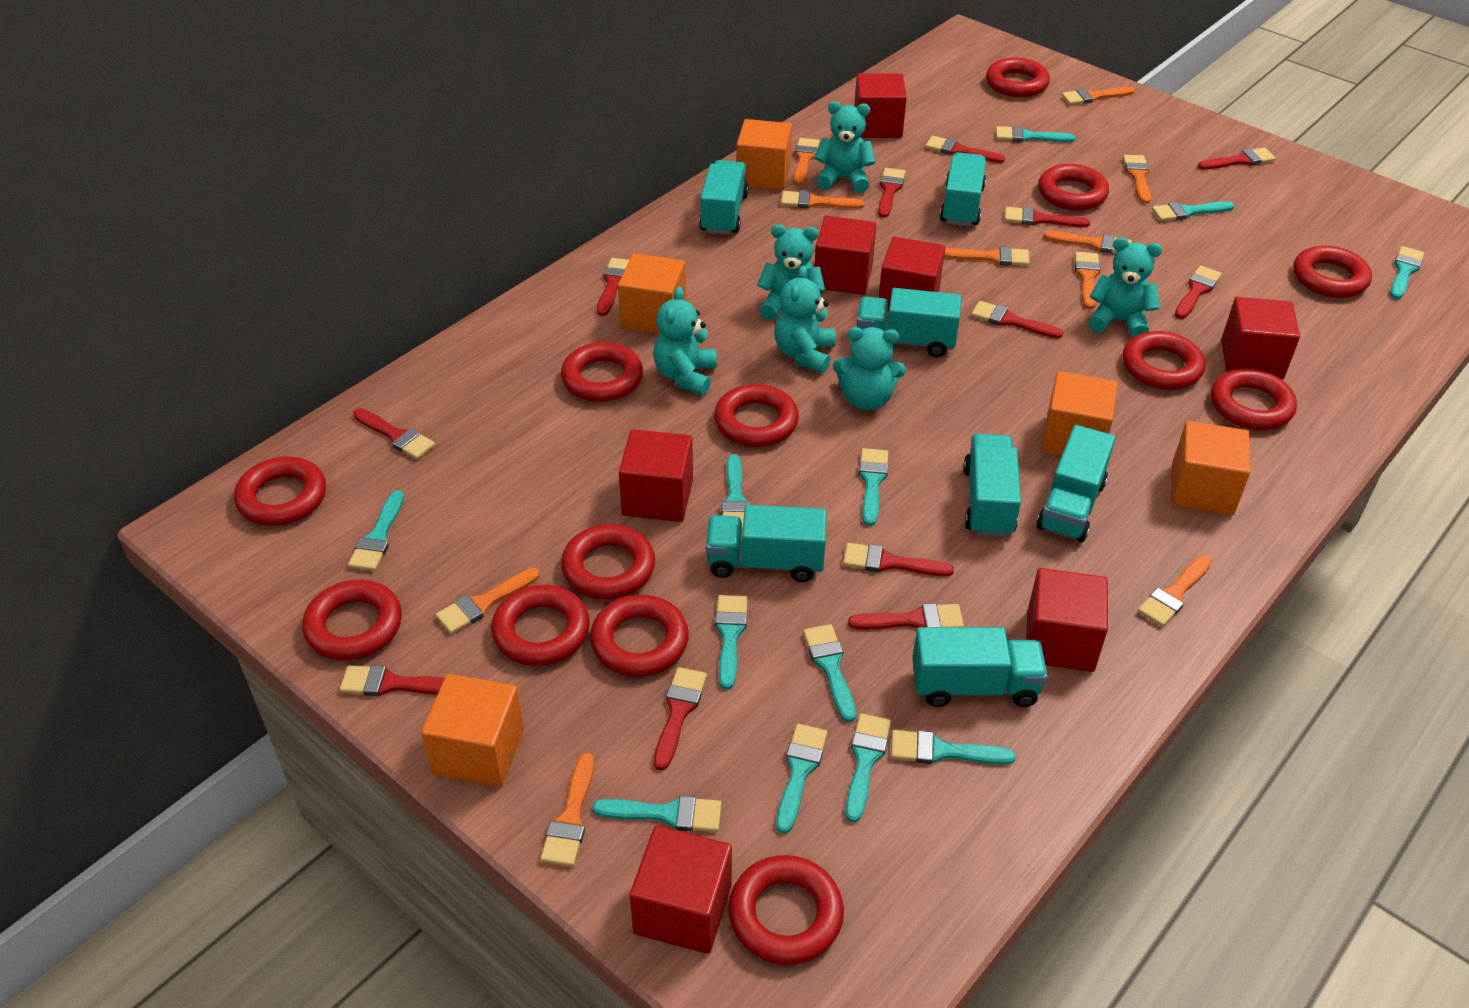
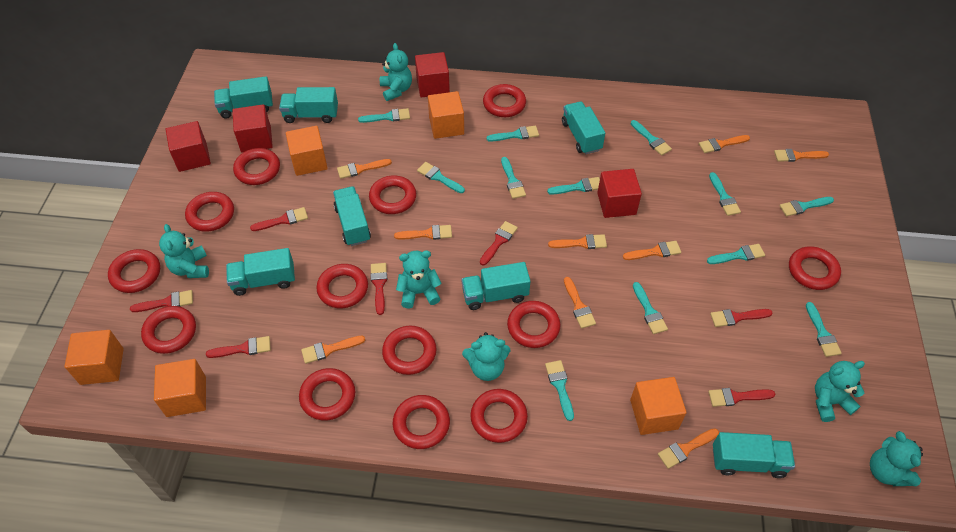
orange brush: 10 -> 9
red brush: 12 -> 7
red cube: 7 -> 4

